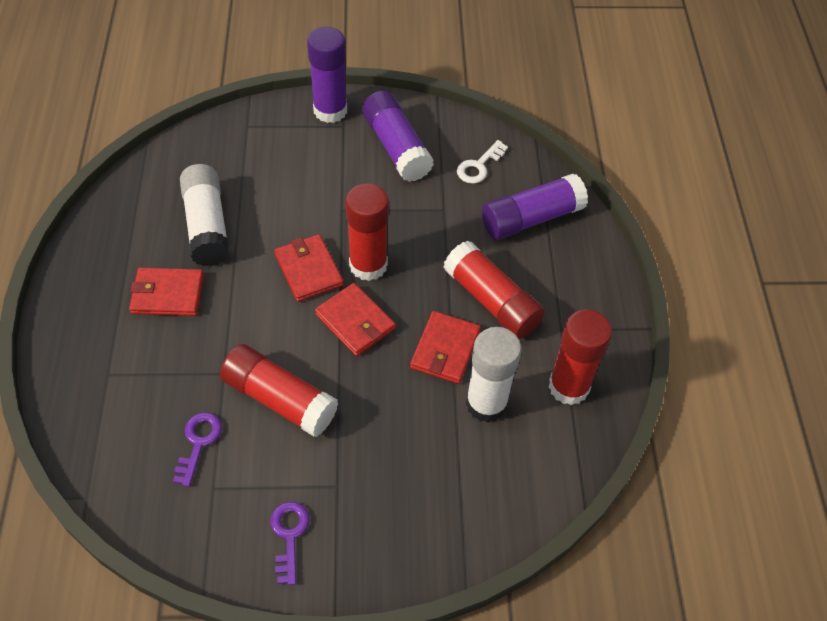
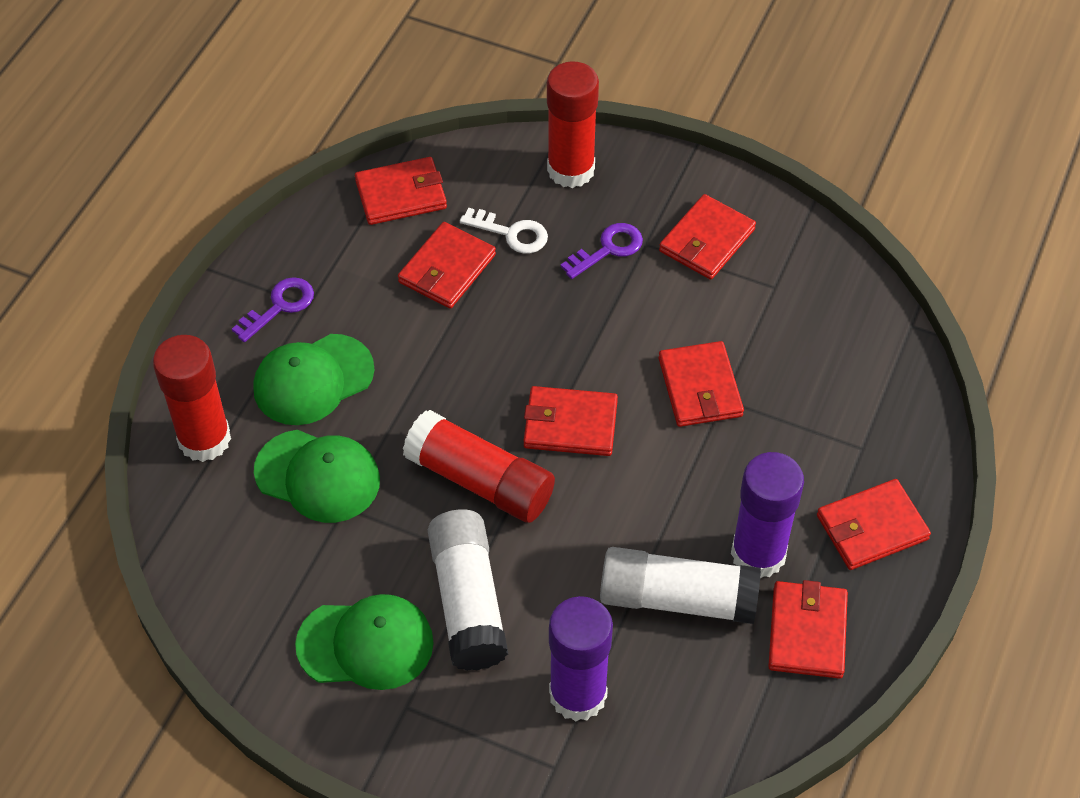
green cap: 0 -> 3
purple glue stick: 3 -> 2
red glue stick: 4 -> 3
red wallet: 4 -> 7

